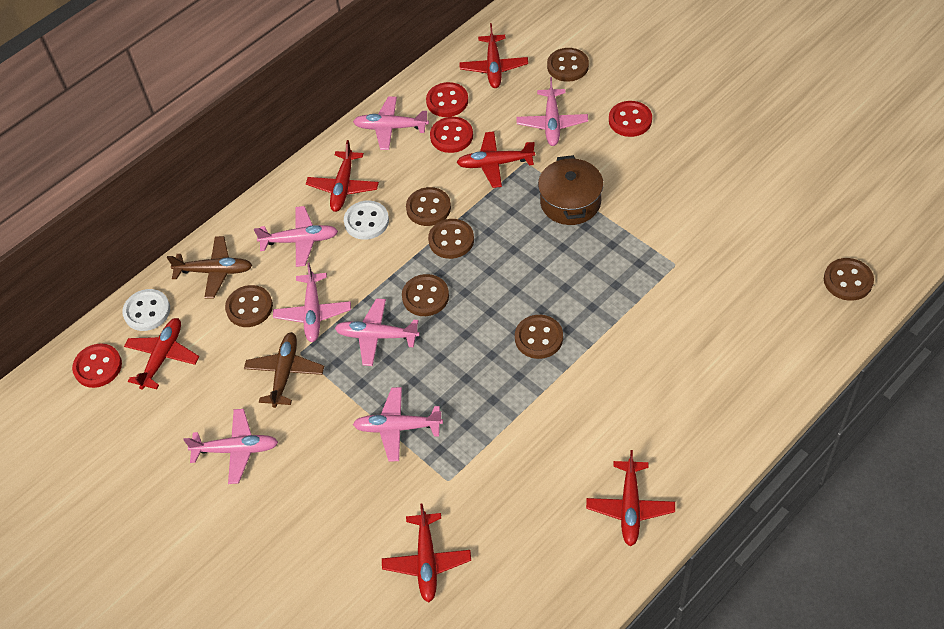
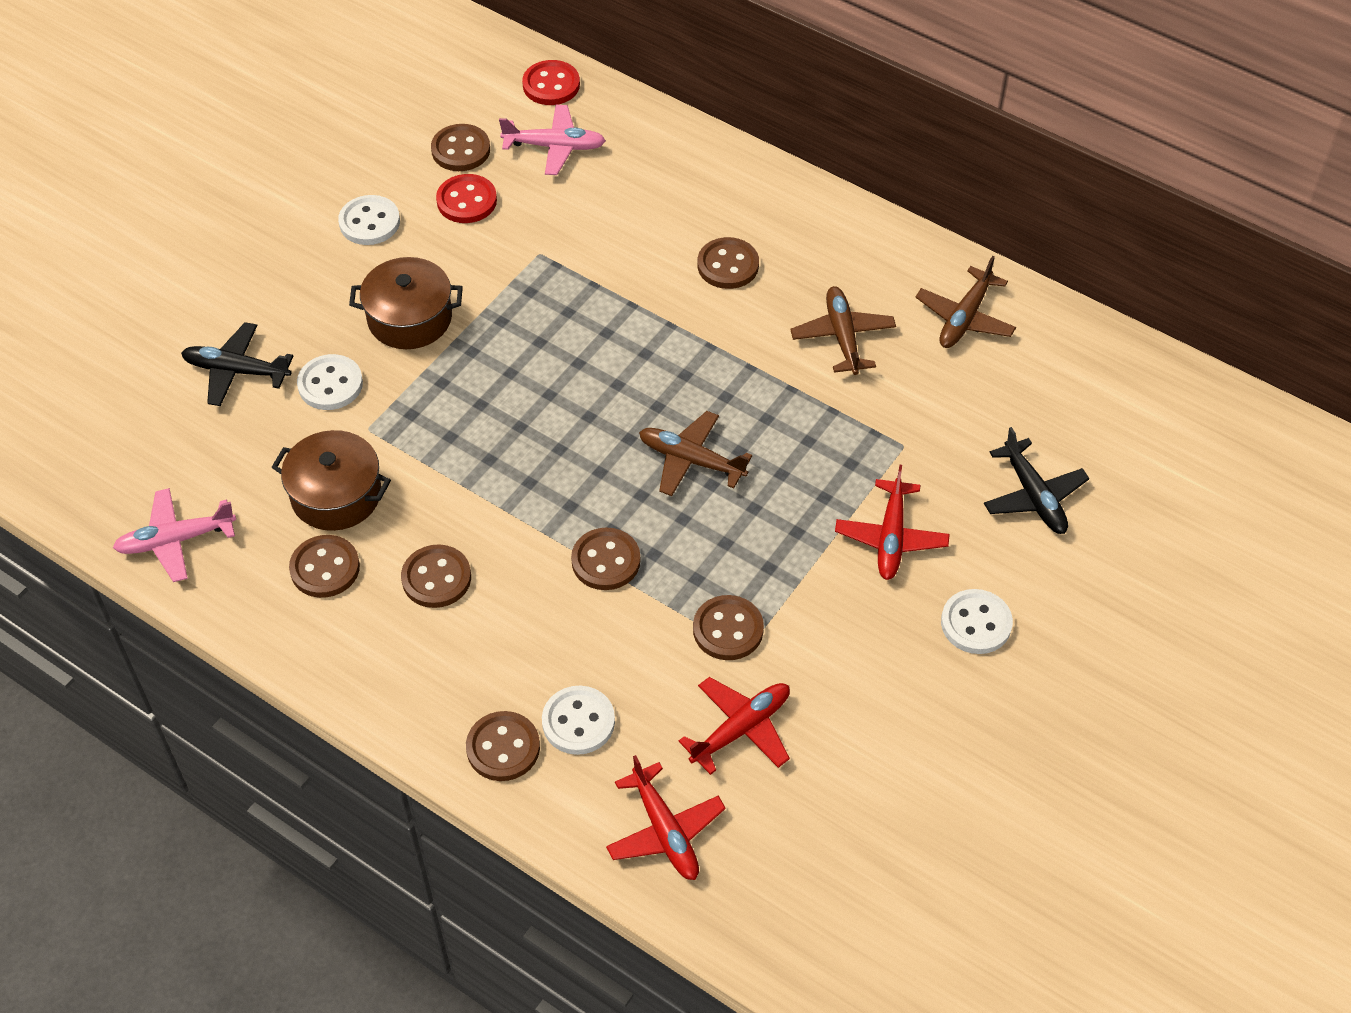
black plane: 0 -> 2
brown plane: 2 -> 3
brown pot: 1 -> 2
pink plane: 7 -> 2
red button: 4 -> 2
red plane: 6 -> 3
white button: 2 -> 4

